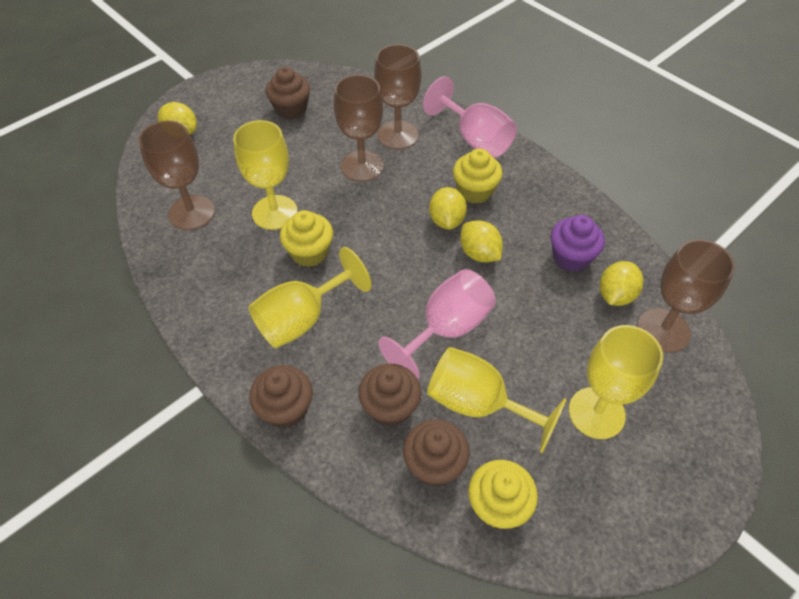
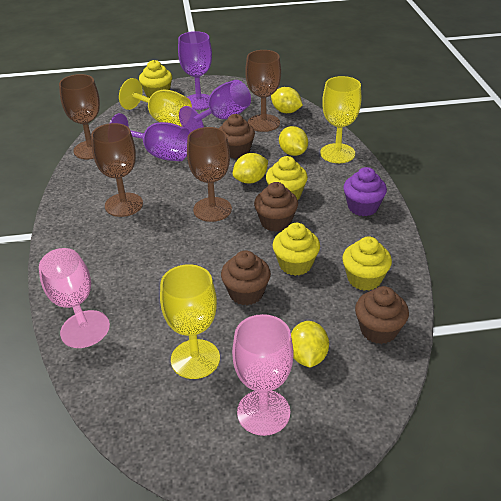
purple goblet: 0 -> 3
yellow cupcake: 3 -> 4
yellow goblet: 4 -> 3

